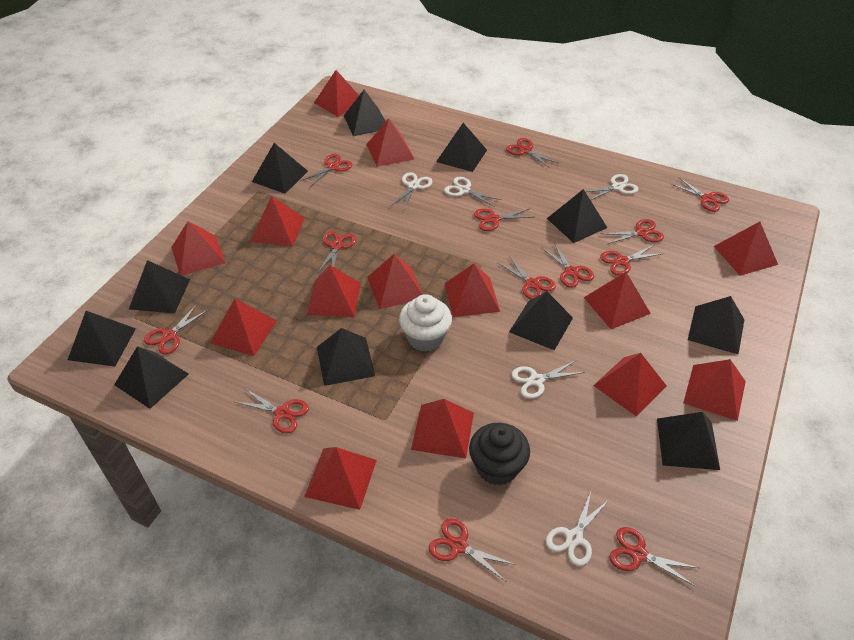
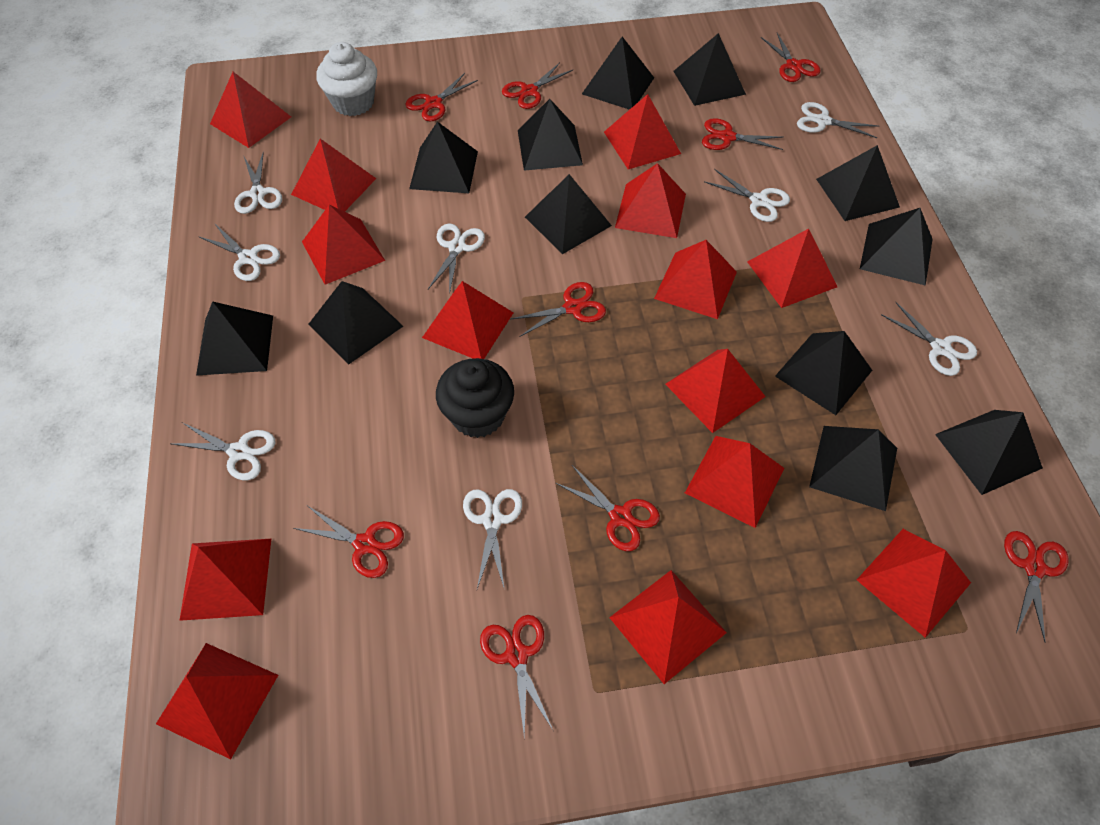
black pyramid: 11 -> 12
red scissors: 13 -> 9
white scissors: 5 -> 8

